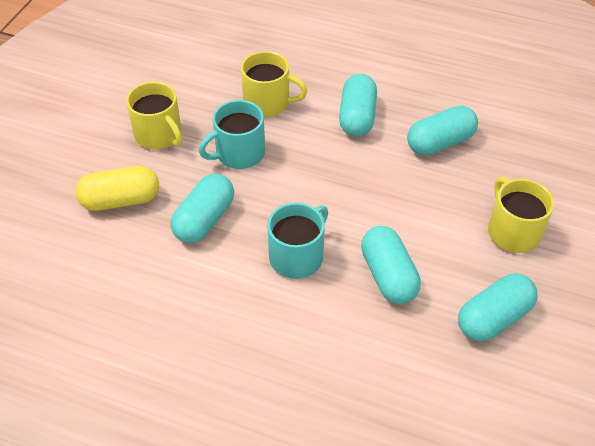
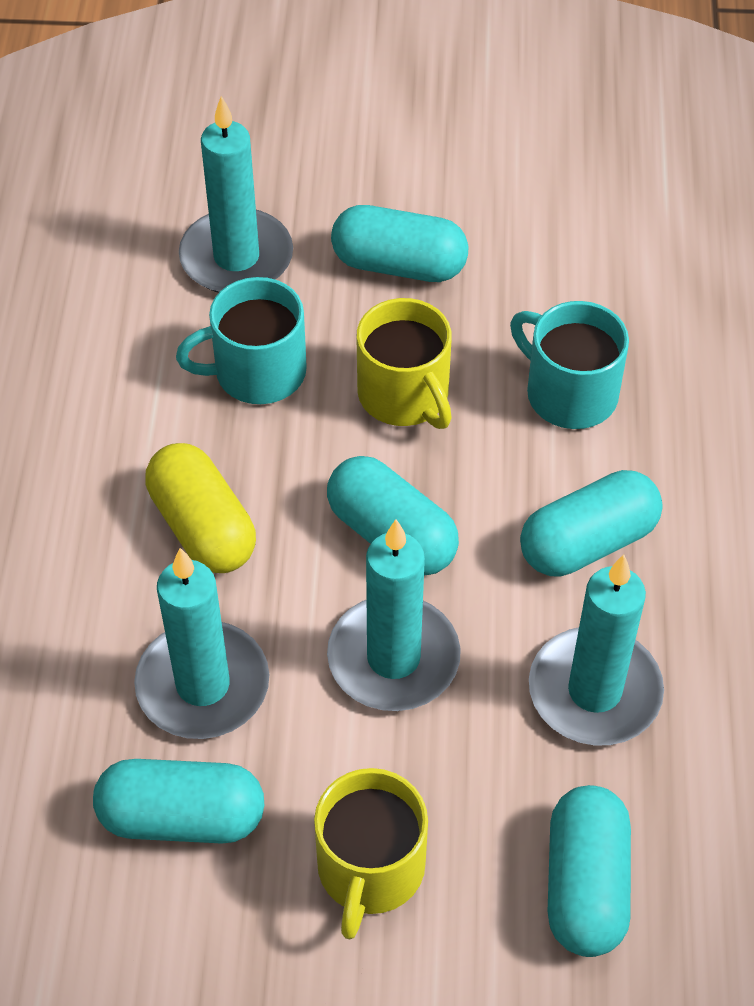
turquoise candle: 0 -> 4
yellow mug: 3 -> 2

